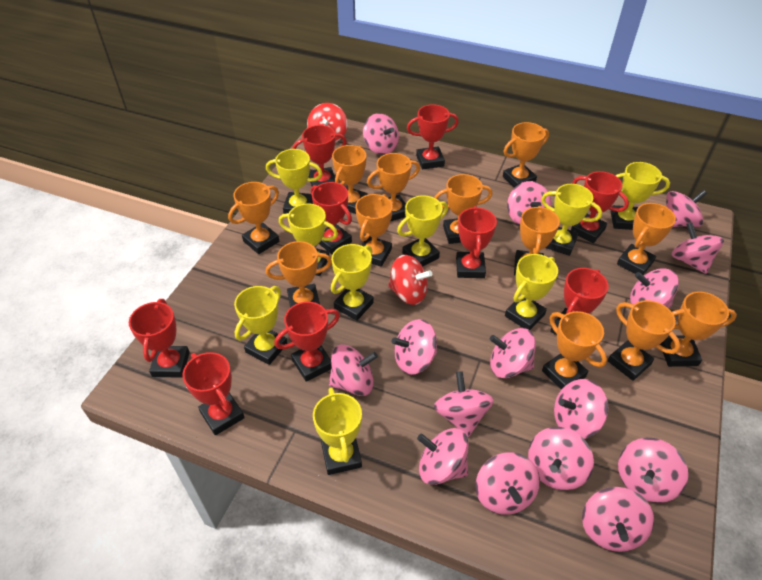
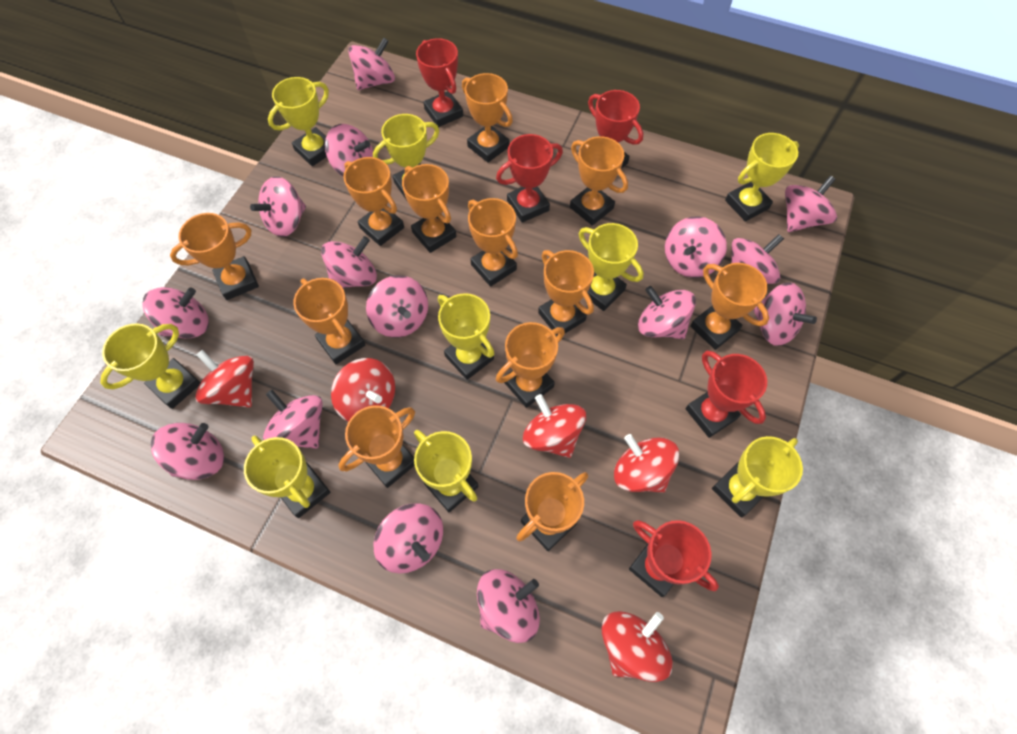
red spinning top: 2 -> 5
red trophy: 9 -> 5

